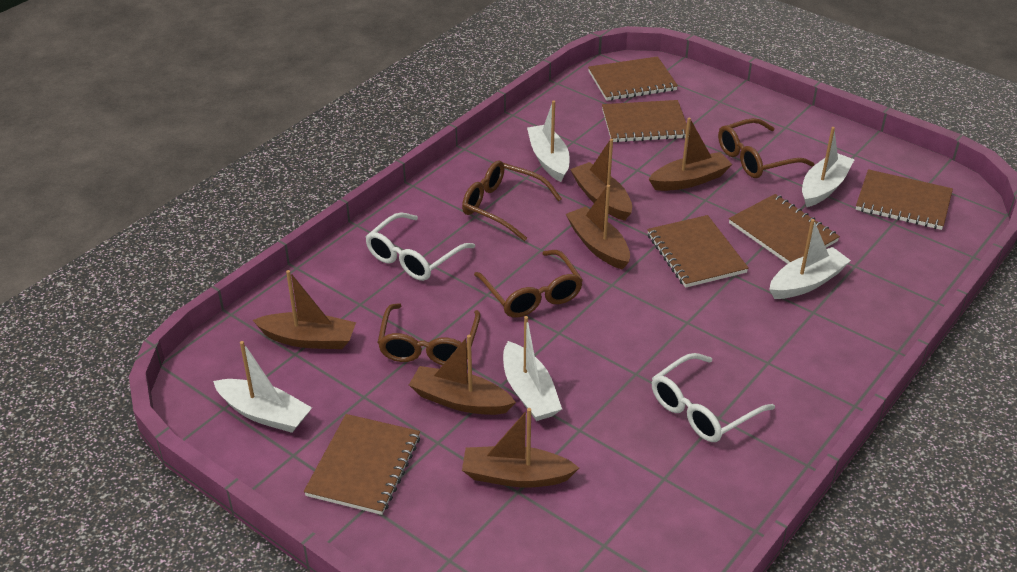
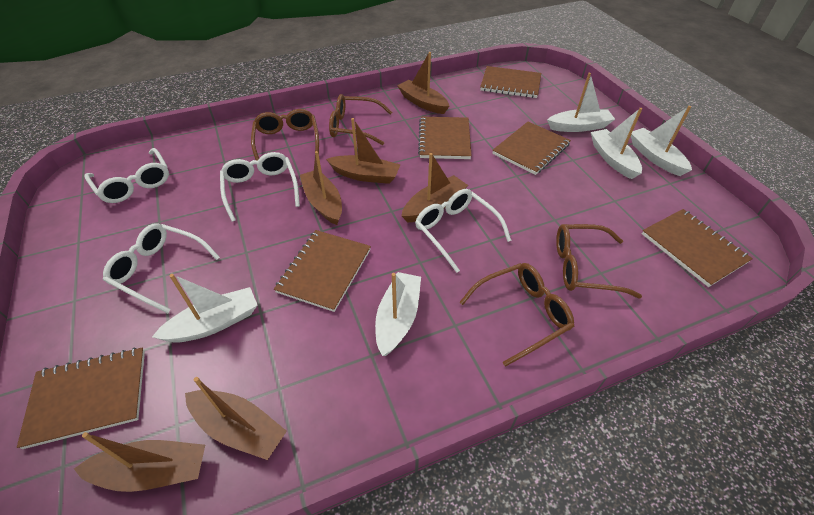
white glasses: 2 -> 4

